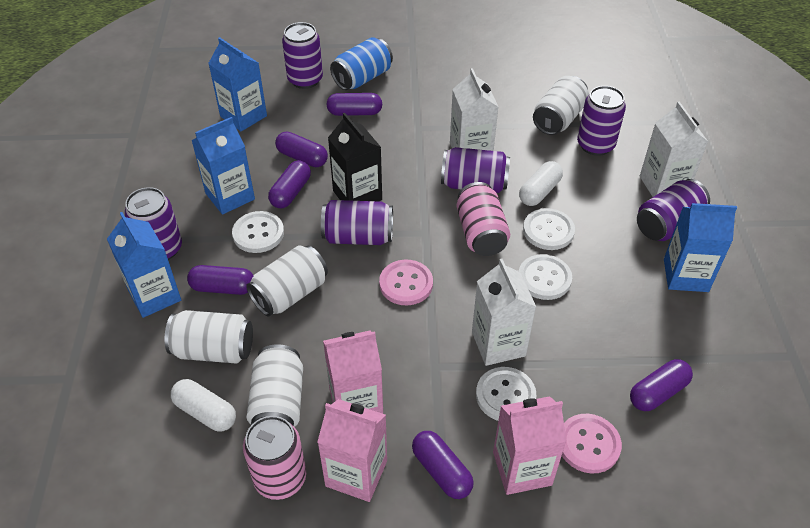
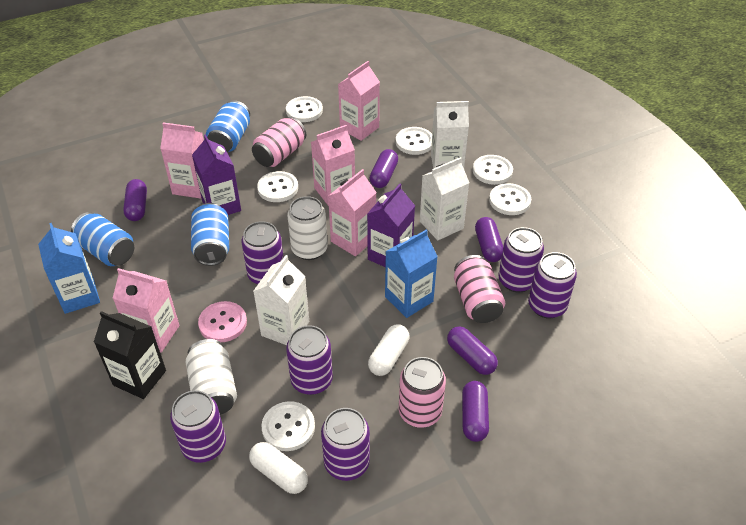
blue can: 1 -> 3
blue carton: 4 -> 2
pink button: 2 -> 1
pink can: 2 -> 3
pink carton: 3 -> 5
purple capsule: 6 -> 5
purple carton: 0 -> 2
white button: 4 -> 6
white can: 4 -> 2

